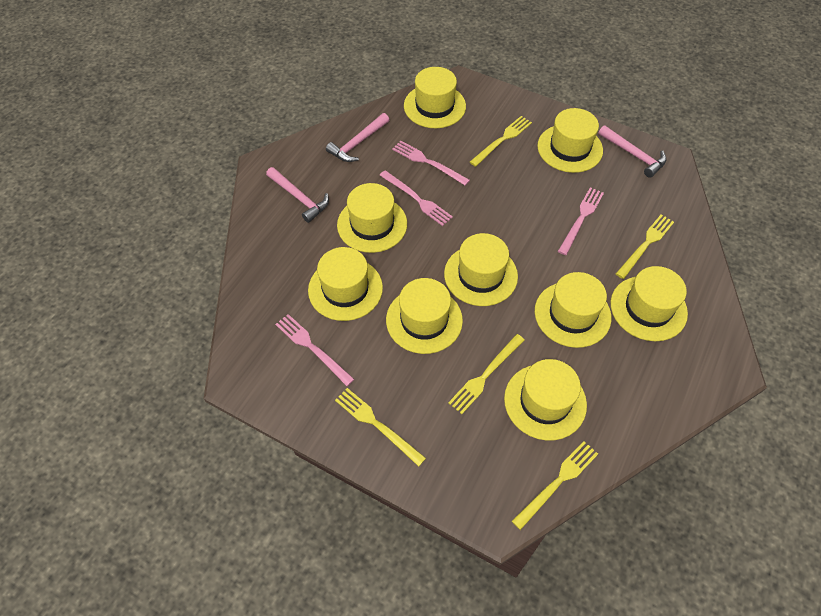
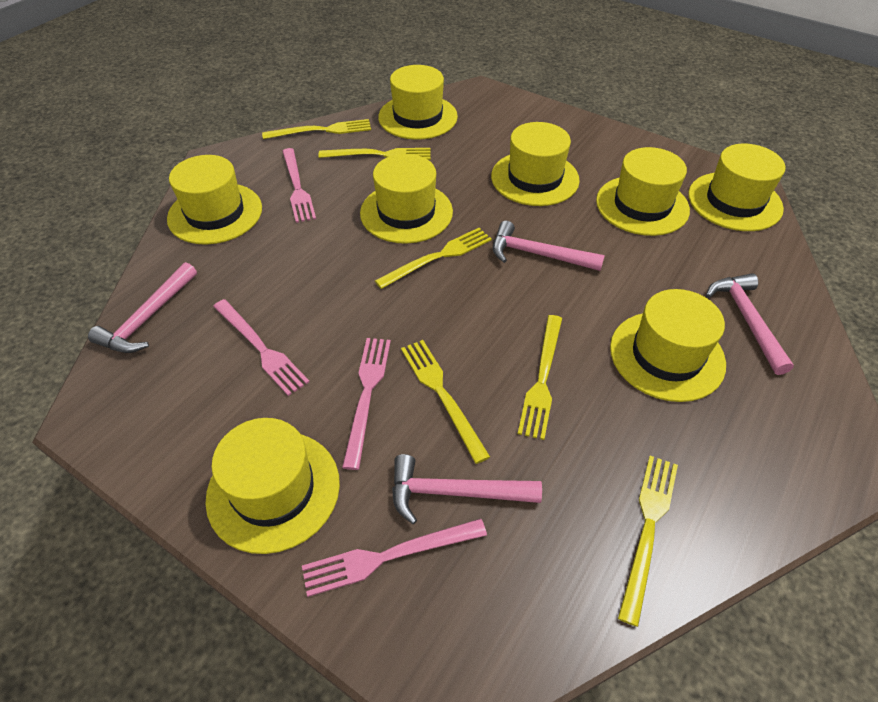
pink hammer: 3 -> 4
yellow fork: 5 -> 6
yellow hat: 9 -> 8

